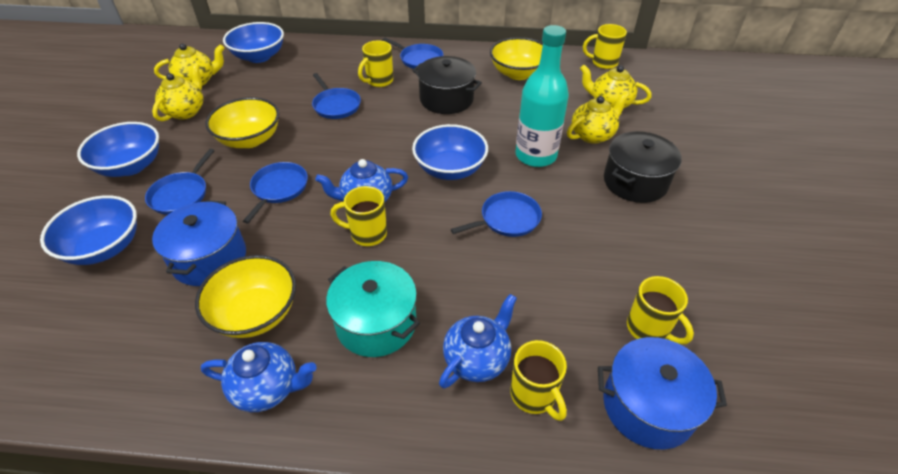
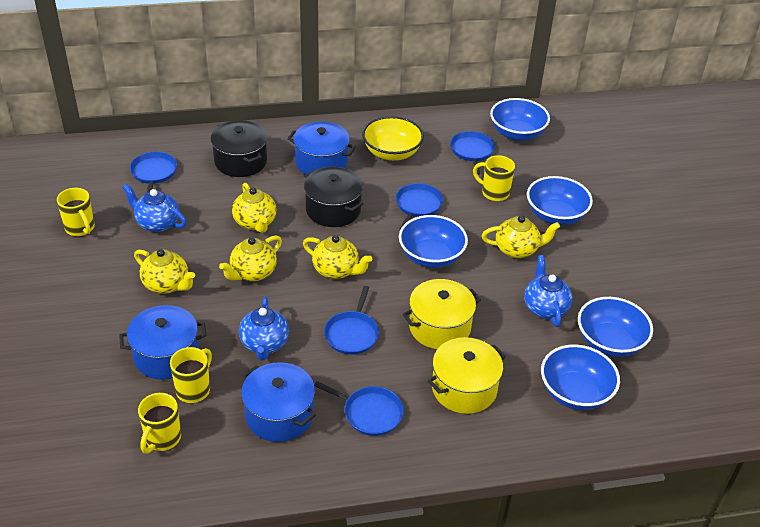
blue bowl: 4 -> 5
blue pot: 2 -> 3
turquoise bottle: 1 -> 0
turquoise pot: 1 -> 0
yellow bowl: 3 -> 1
yellow mug: 5 -> 4
yellow pot: 0 -> 2
yellow teapot: 4 -> 5

